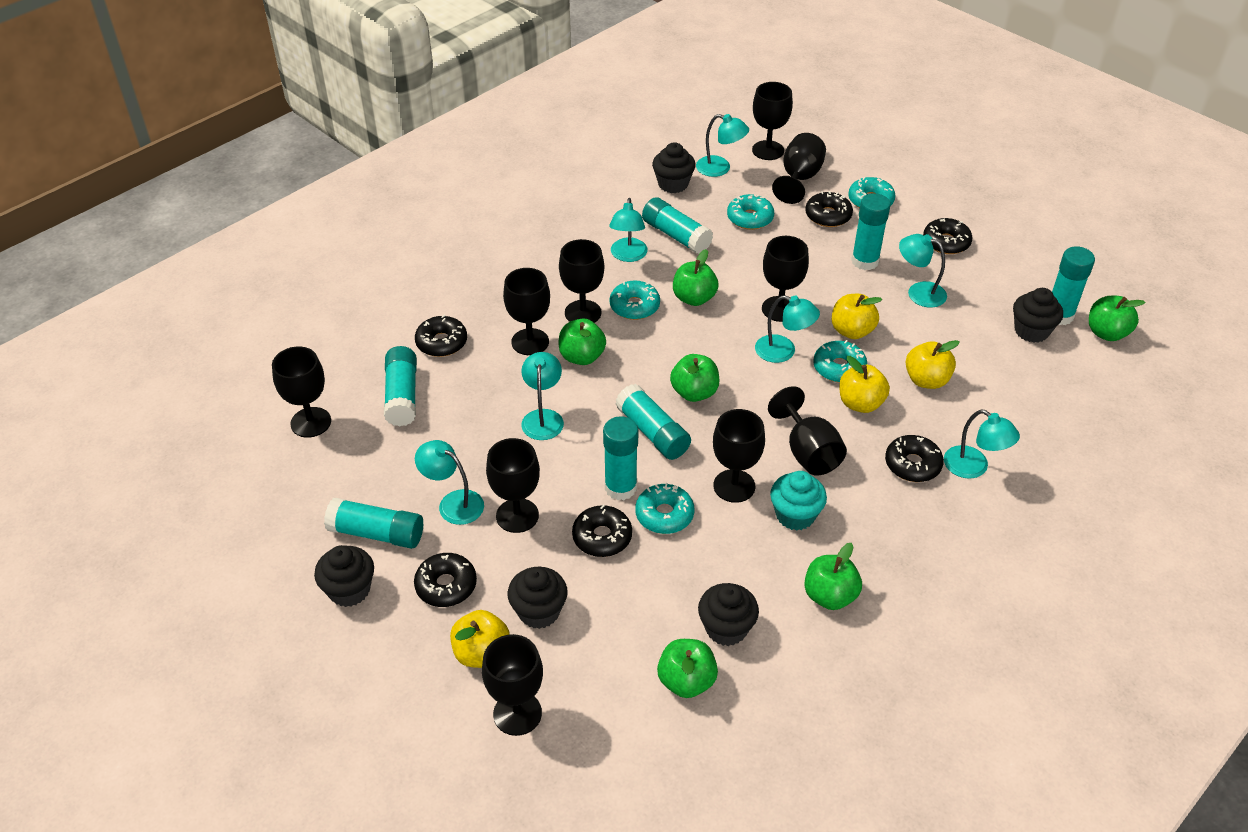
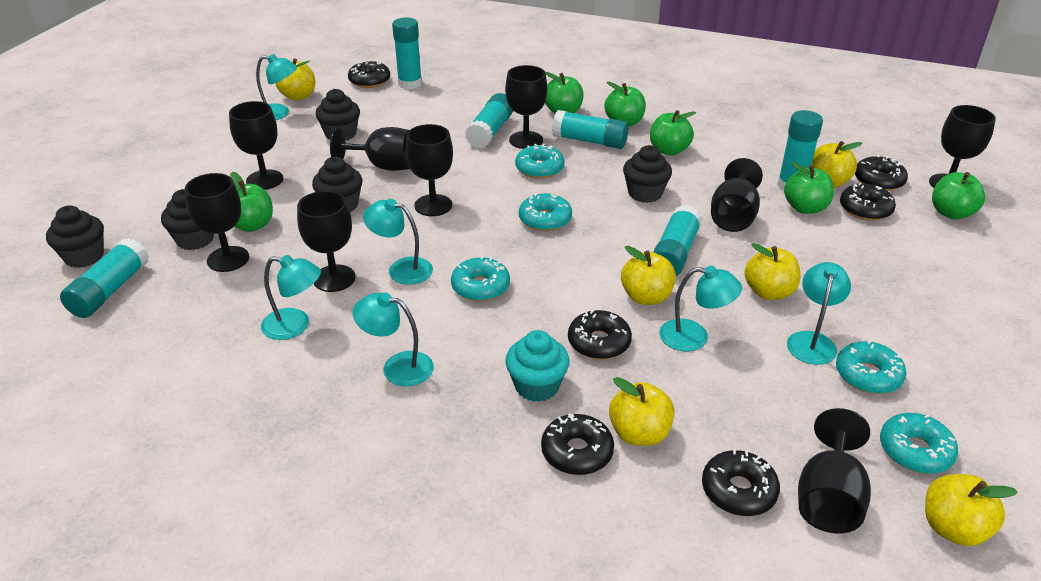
black goblet: 10 -> 9
turquoise glue stick: 7 -> 6
turquoise lamp: 7 -> 6
yellow apple: 4 -> 6

